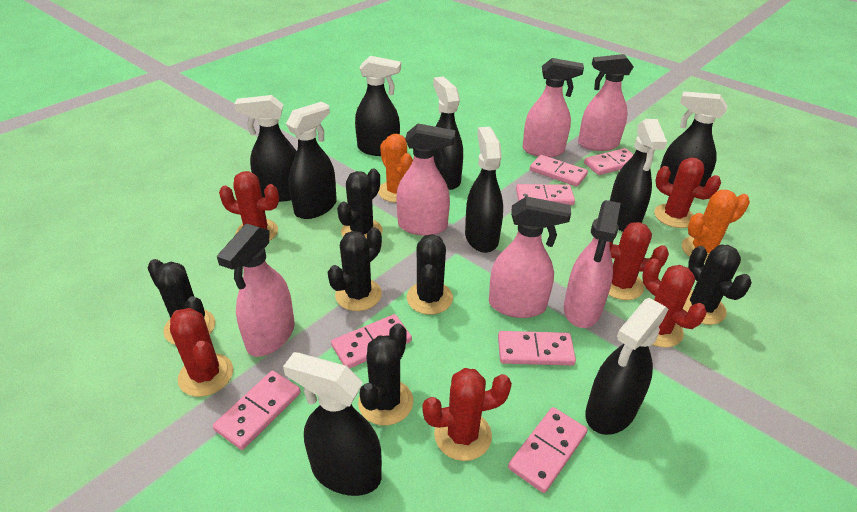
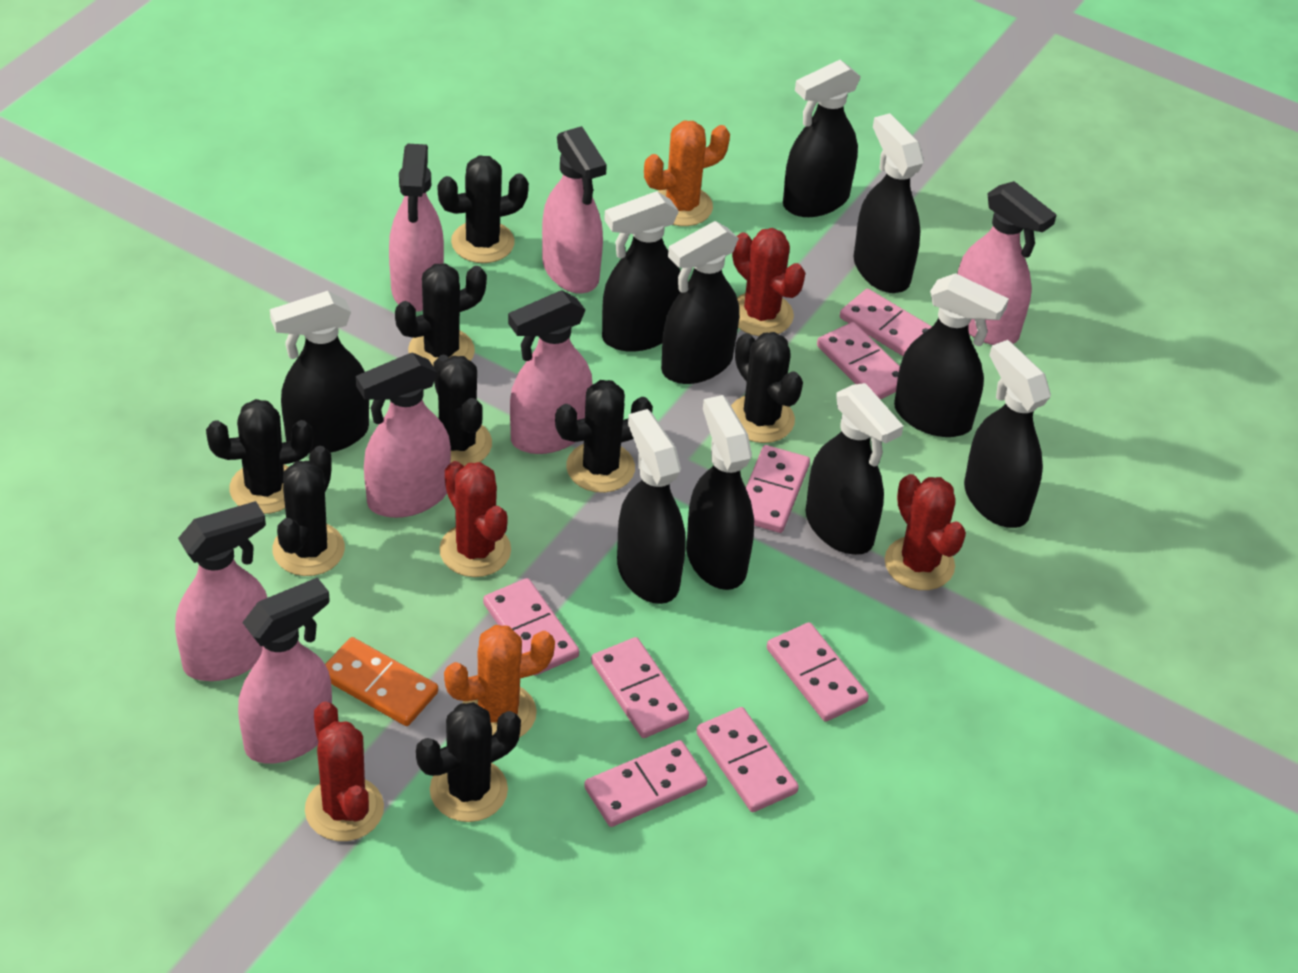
black cactus: 6 -> 8
black spray bottle: 9 -> 10
orange domino: 0 -> 1
pink domino: 7 -> 8
pink spray bottle: 6 -> 7
red cactus: 6 -> 4

